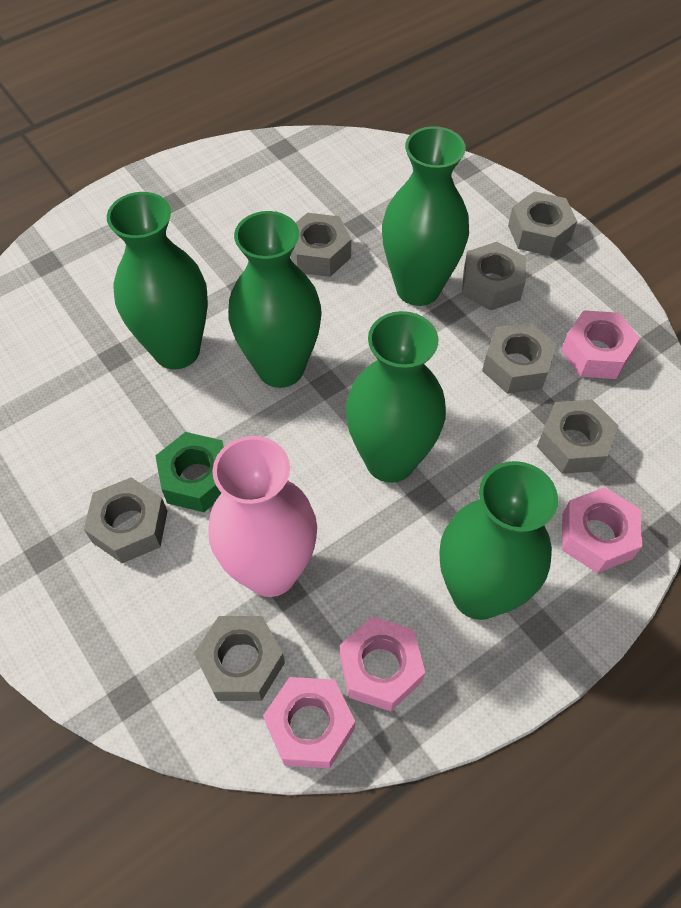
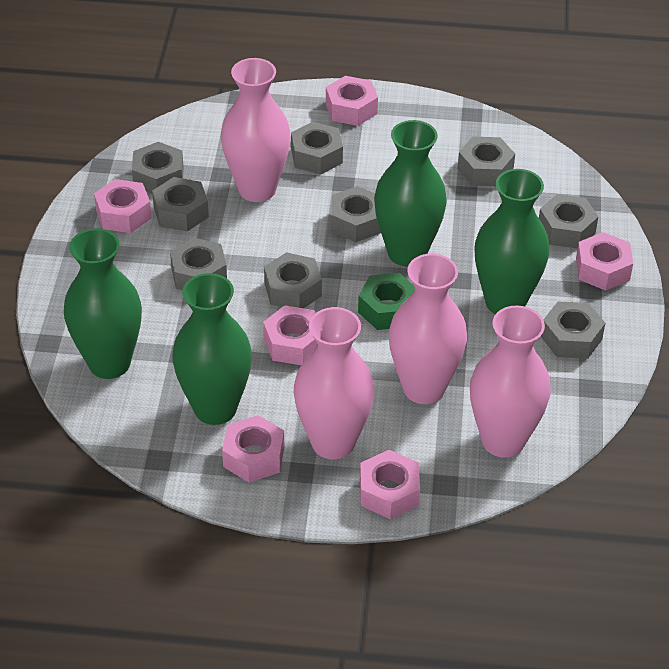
green vase: 5 -> 4
grey nut: 7 -> 9
pink nut: 4 -> 6
pink vase: 1 -> 4

